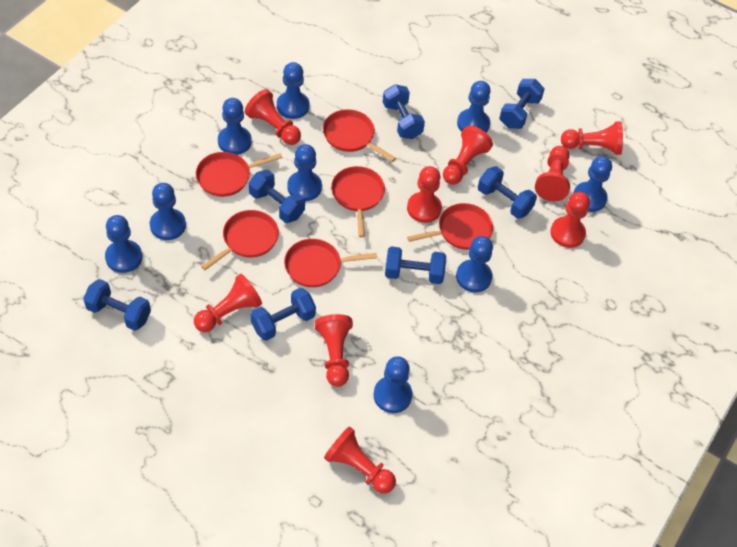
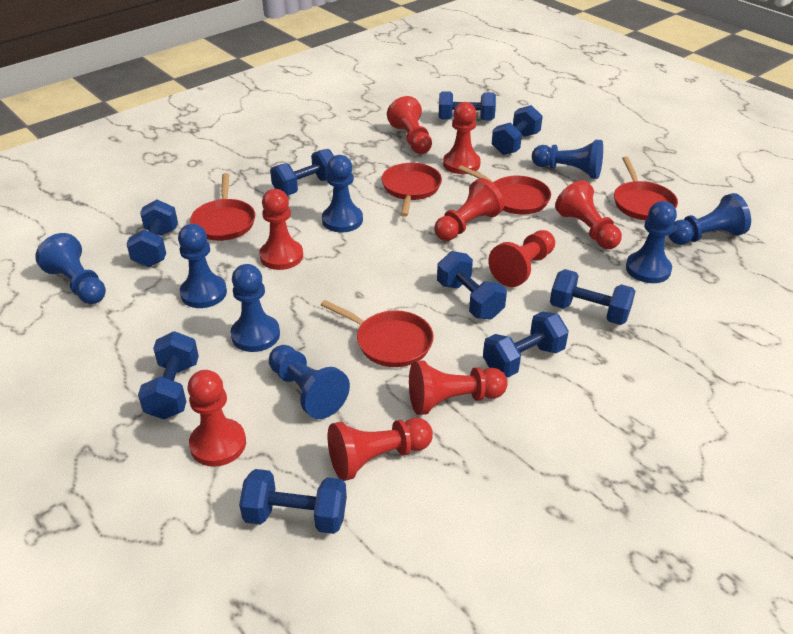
blue dumbbell: 7 -> 9
blue pawn: 9 -> 8
red pan: 6 -> 5

